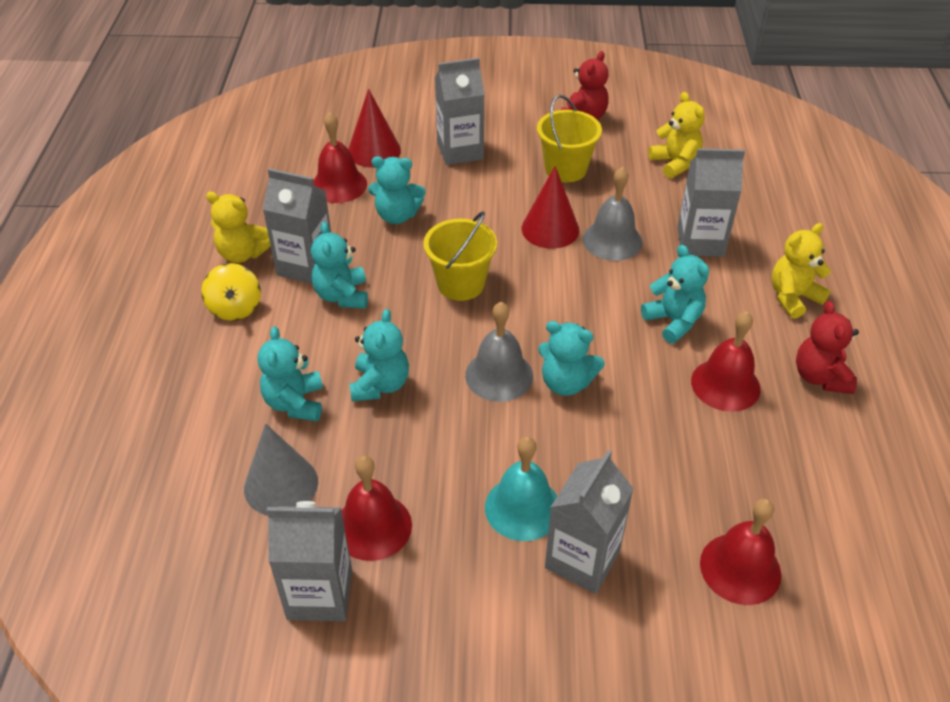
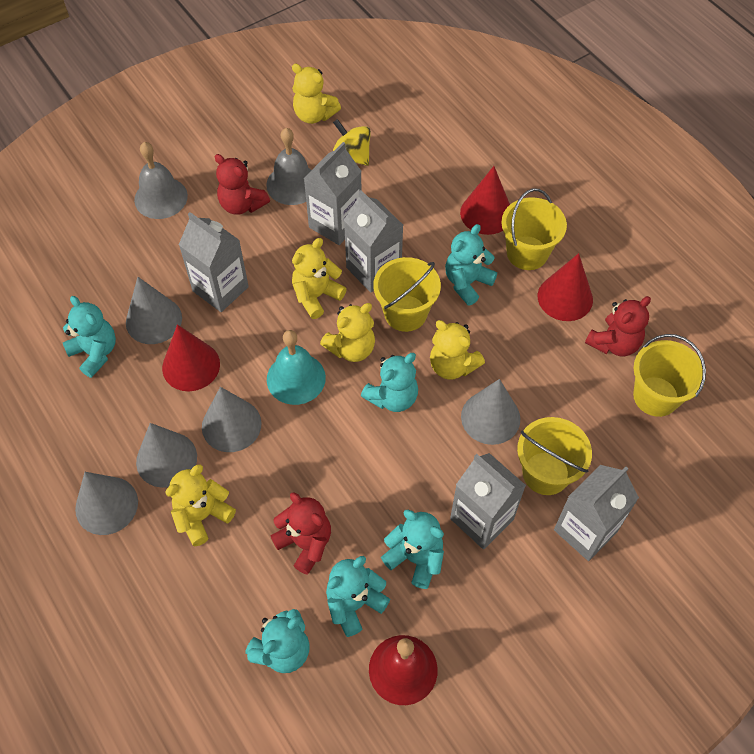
grey cone: 1 -> 5
red bell: 4 -> 1
red cone: 2 -> 3
red teddy bear: 2 -> 3
yellow bucket: 2 -> 4
yellow teddy bear: 3 -> 5

